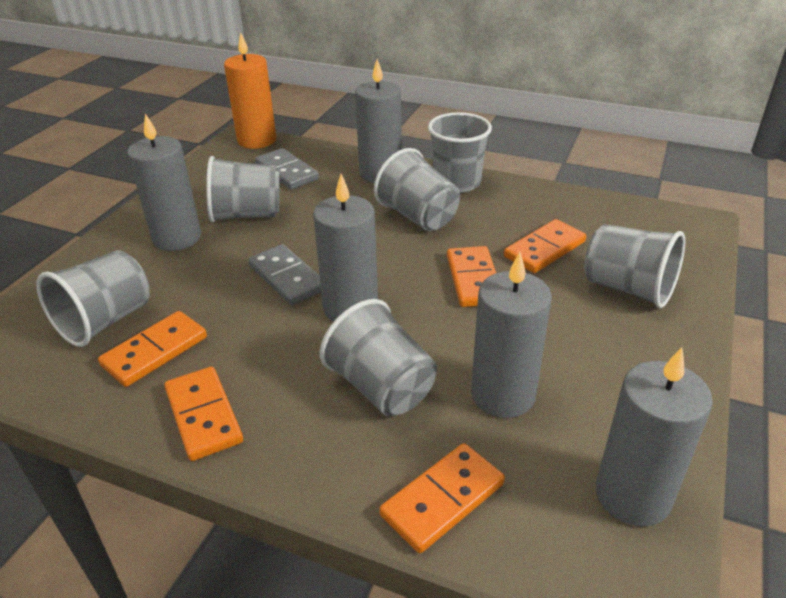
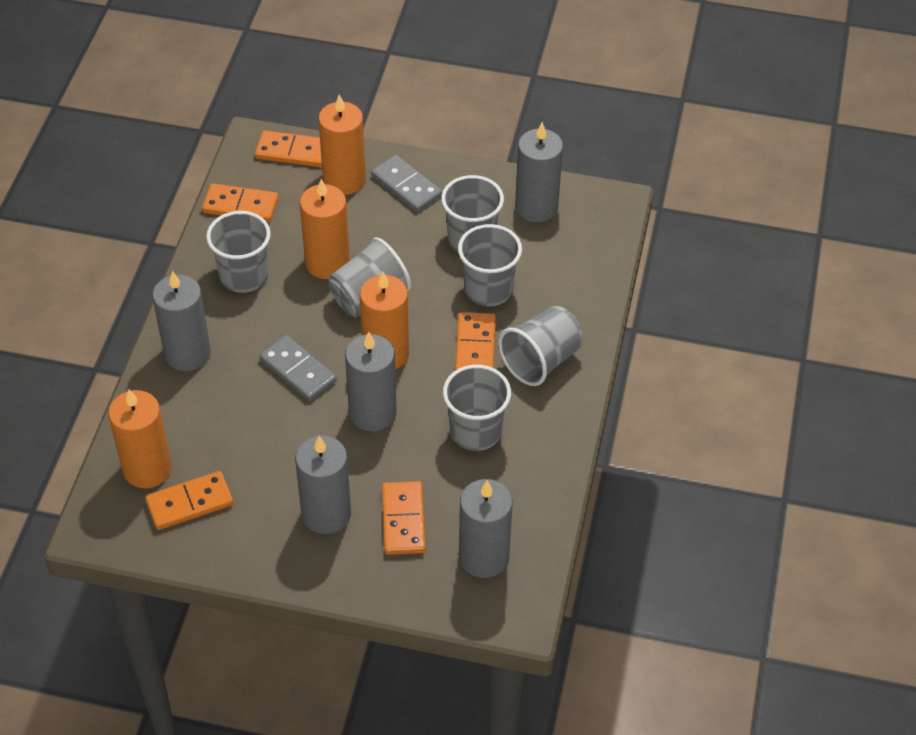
orange candle: 1 -> 4

